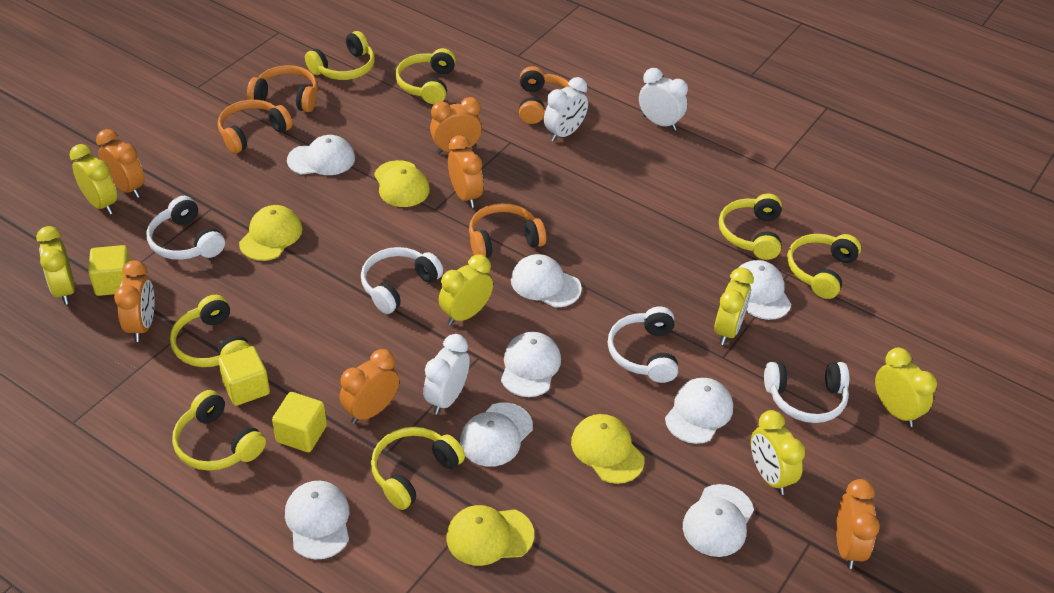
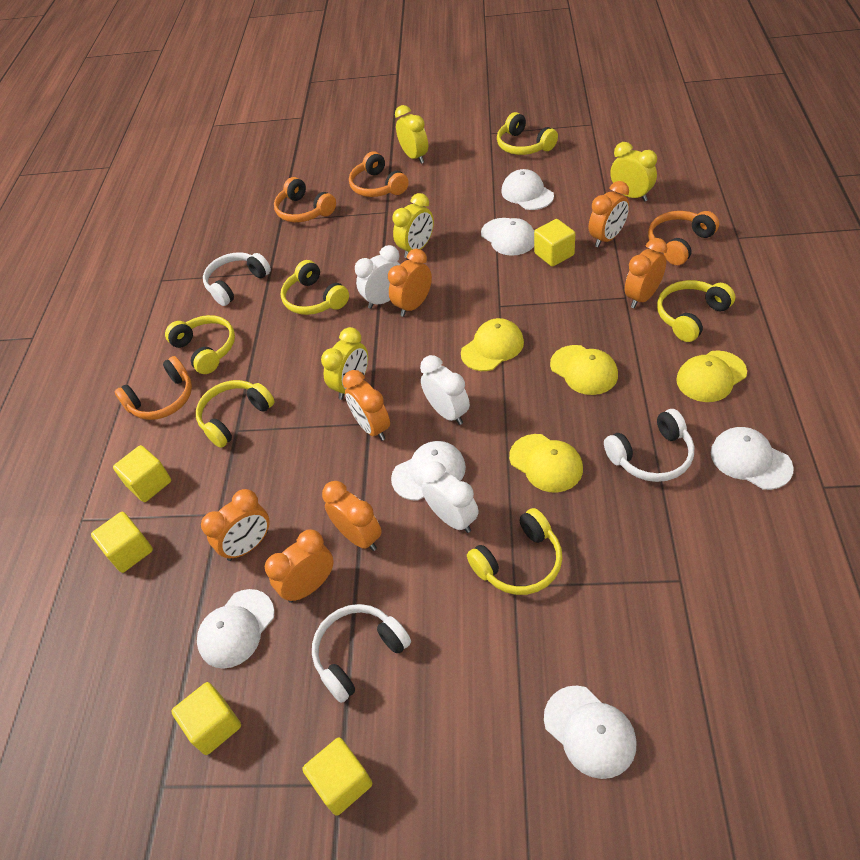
orange clock: 6 -> 7
white cap: 8 -> 6
white headphones: 4 -> 3
yellow clock: 6 -> 4
yellow cube: 3 -> 5
yellow headphones: 7 -> 6

